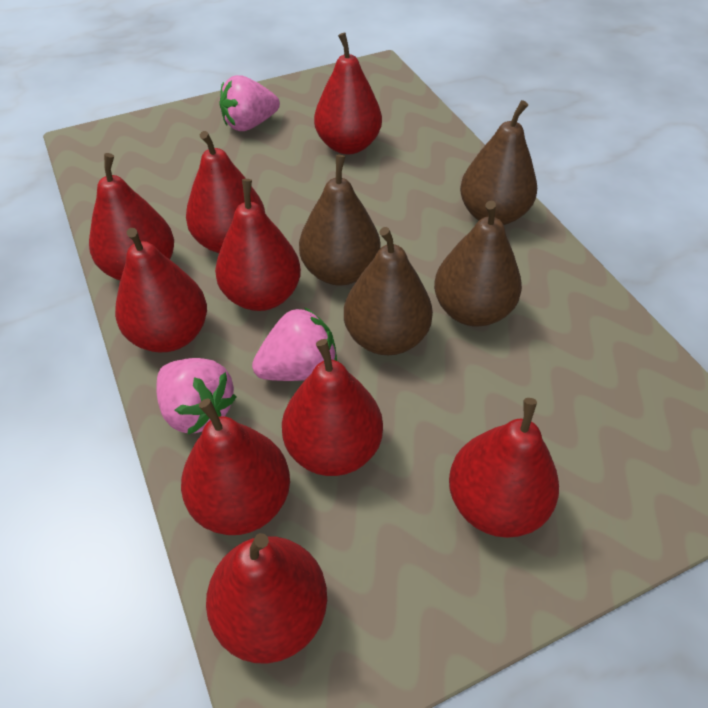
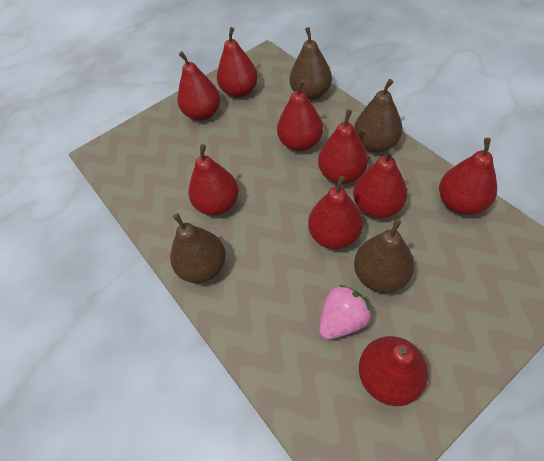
pink strawberry: 3 -> 1

